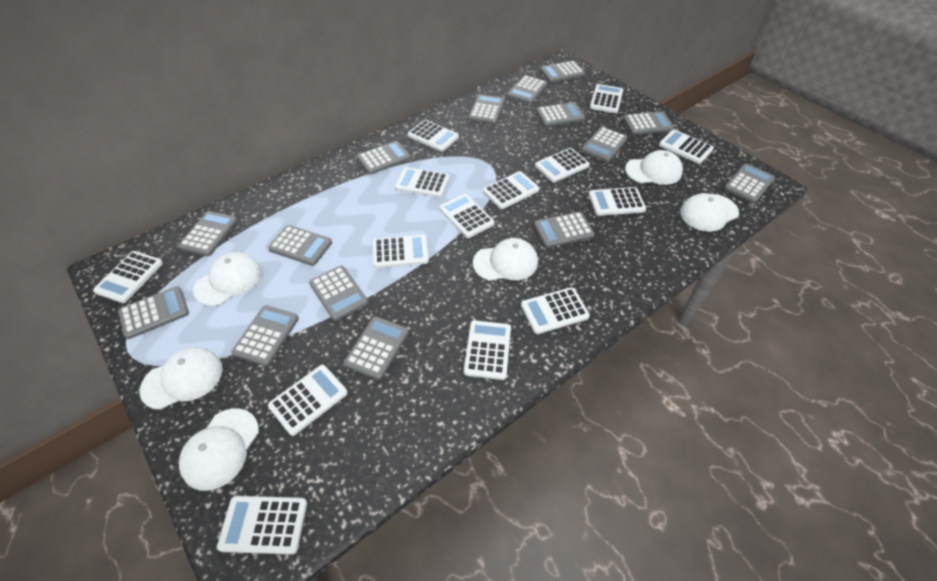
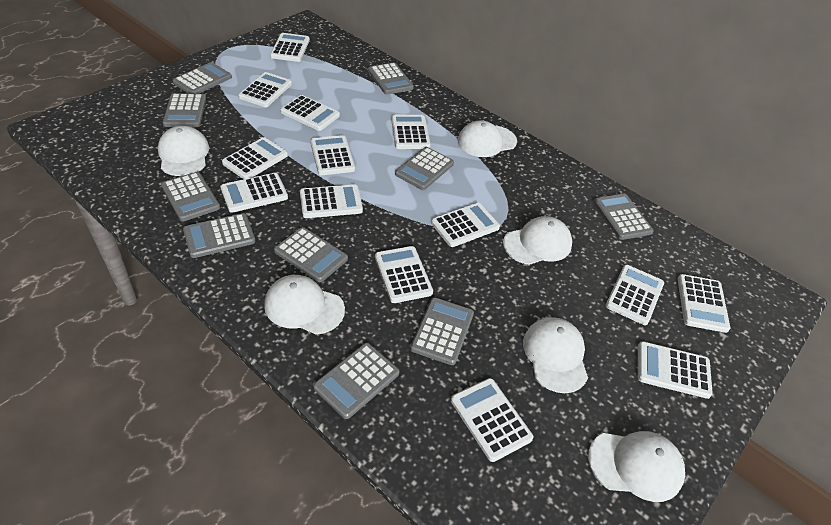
grey calculator: 15 -> 10

